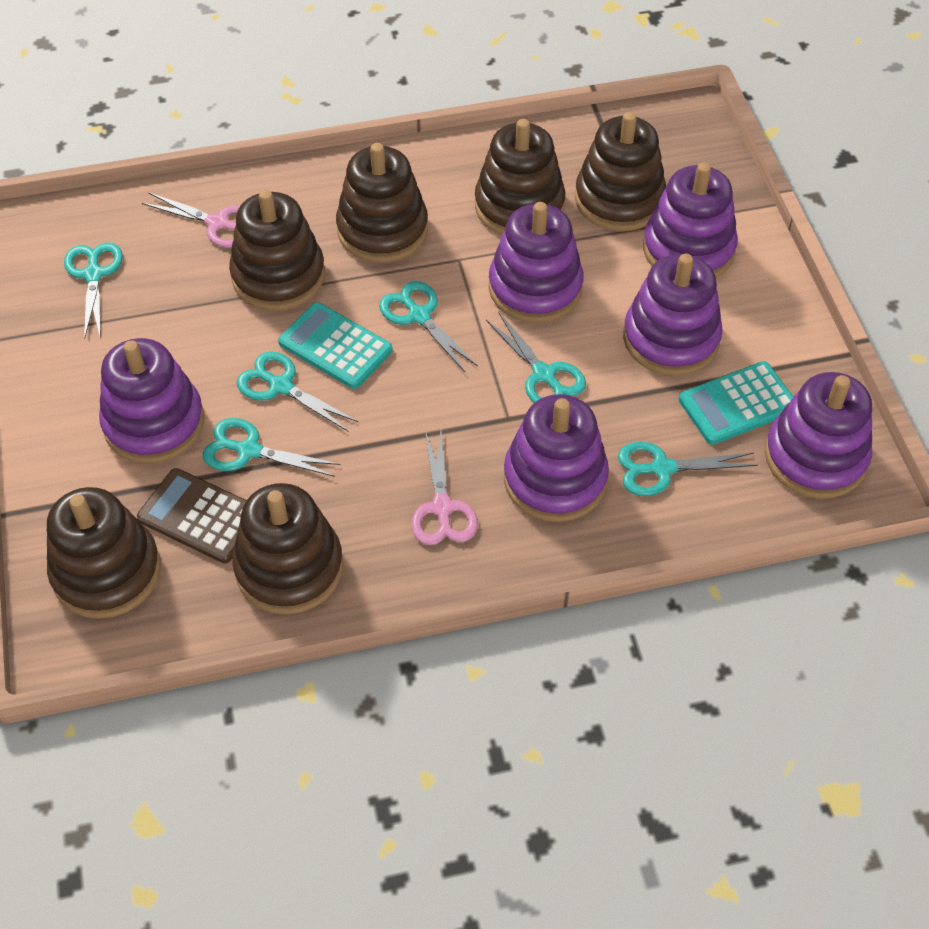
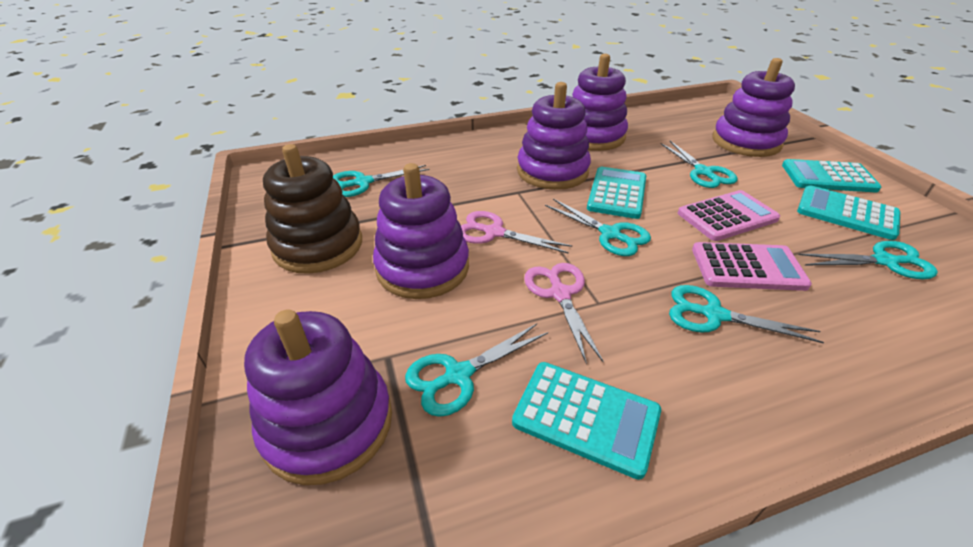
brown calculator: 1 -> 0
brown stacking toy: 6 -> 1
pink calculator: 0 -> 2
purple stacking toy: 6 -> 5
turquoise calculator: 2 -> 4

